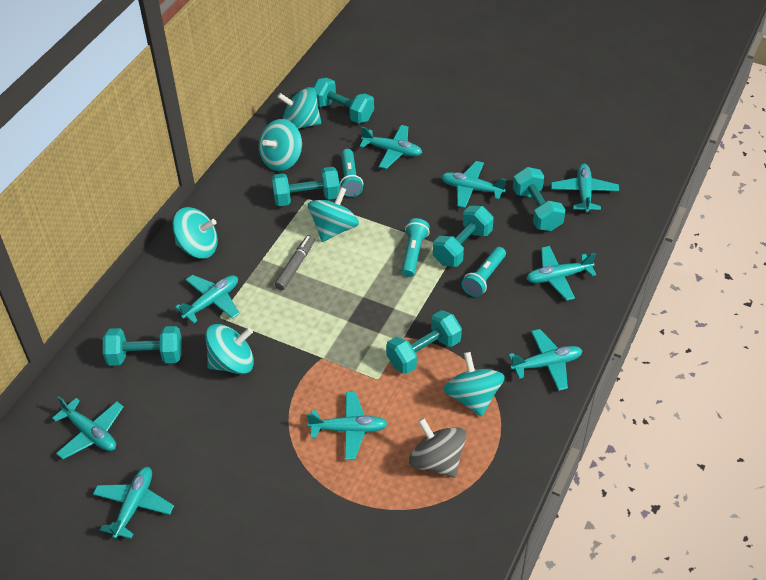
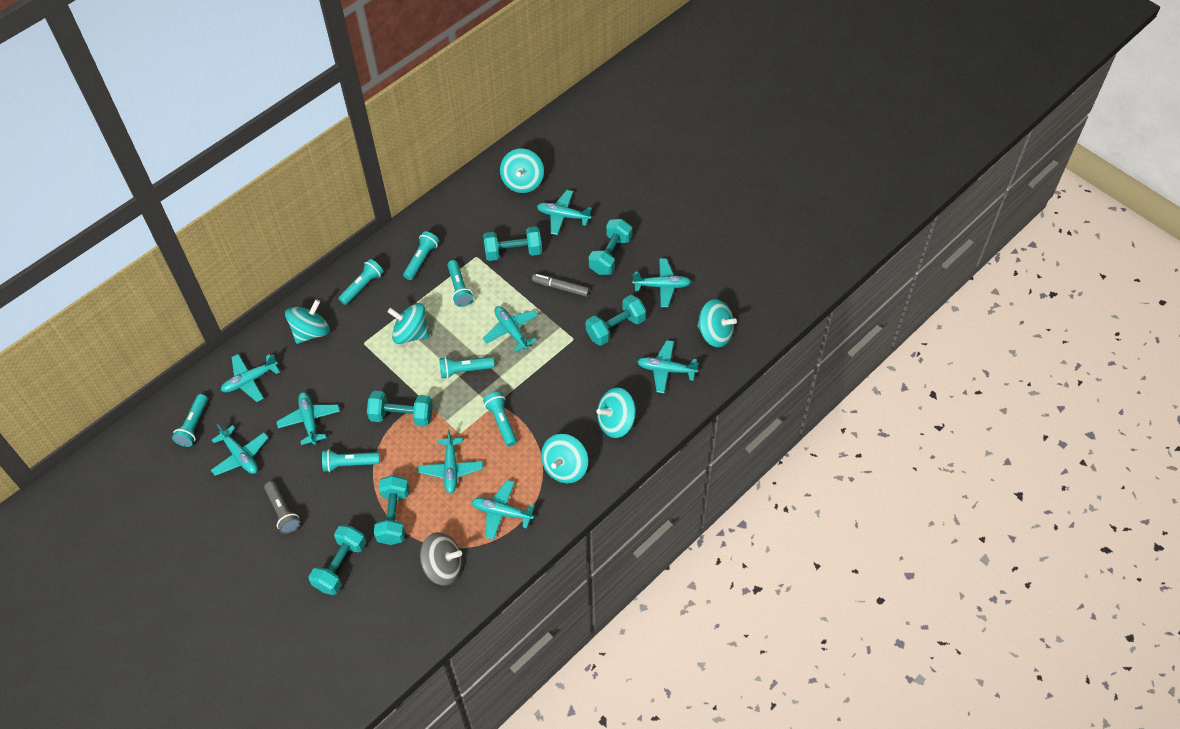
grey flashlight: 0 -> 1
turquoise flashlight: 3 -> 7

